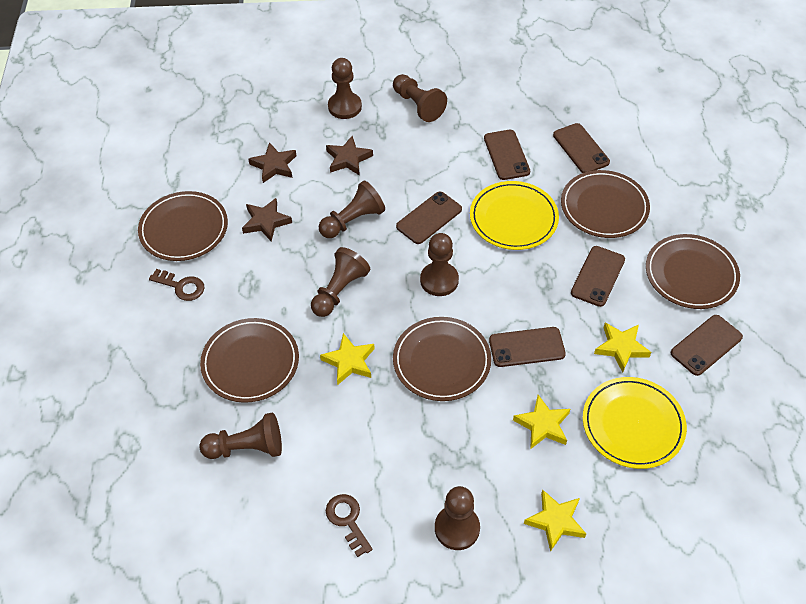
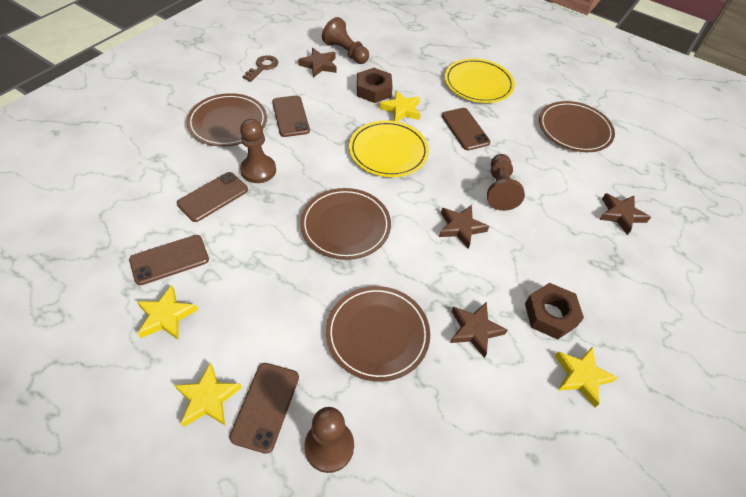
brown key: 2 -> 1
brown nut: 0 -> 2
brown pawn: 7 -> 4
brown phone: 6 -> 5
brown plate: 5 -> 4
brown star: 3 -> 4

